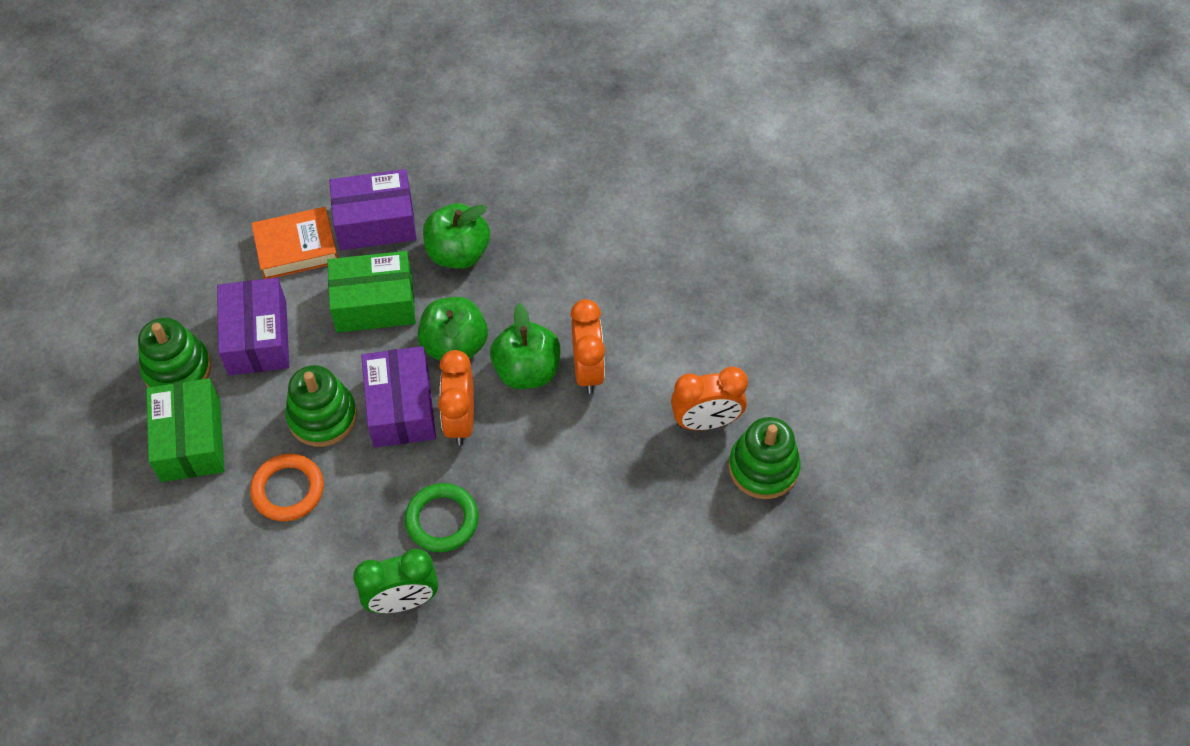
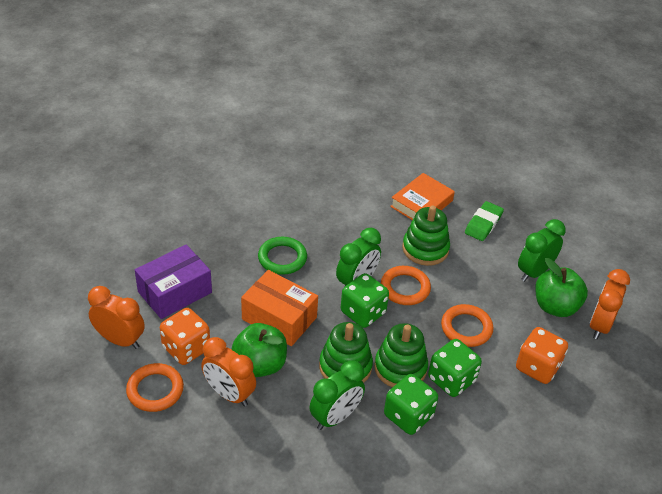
green apple: 3 -> 2
green box: 2 -> 0
green clock: 1 -> 3
green dice: 0 -> 3
green eraser: 0 -> 1
orange box: 0 -> 1
orange dice: 0 -> 2
orange ring: 1 -> 3
purple box: 3 -> 1

